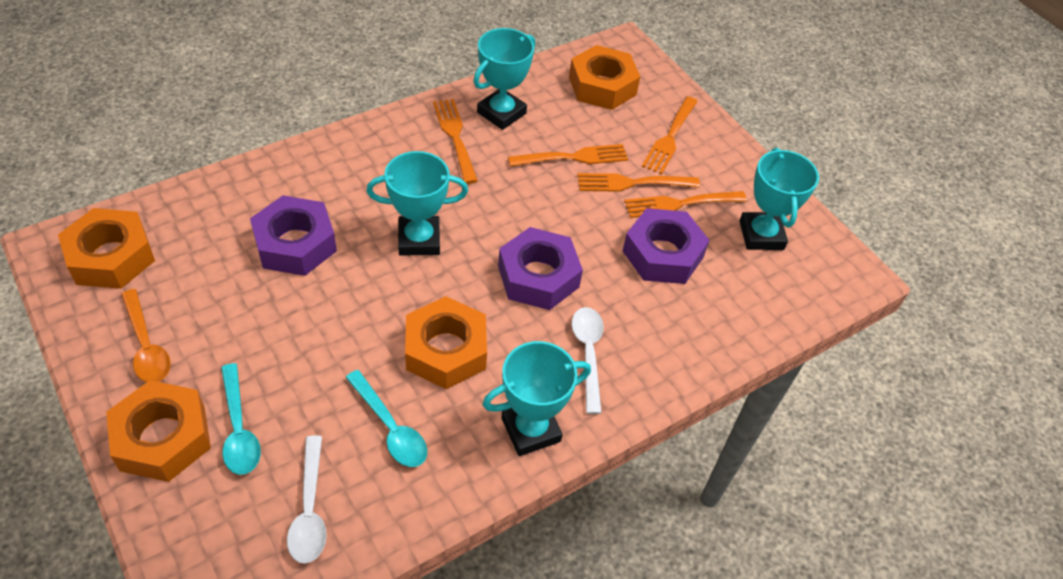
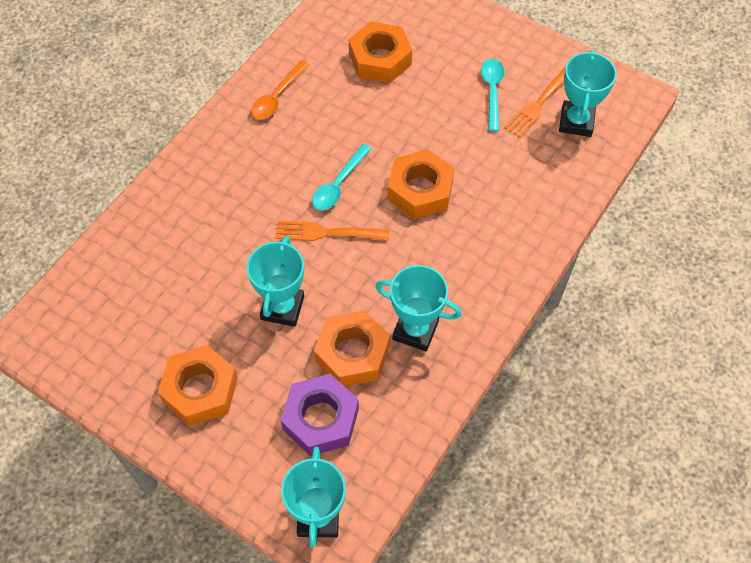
orange fork: 5 -> 2
purple nut: 3 -> 1
white spoon: 2 -> 0

